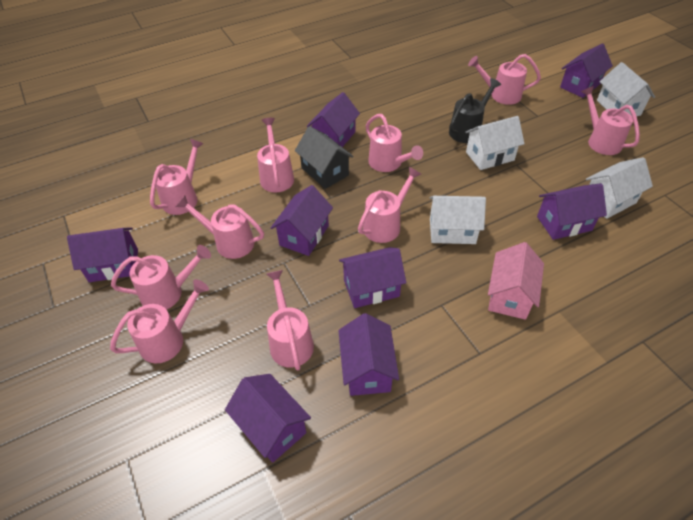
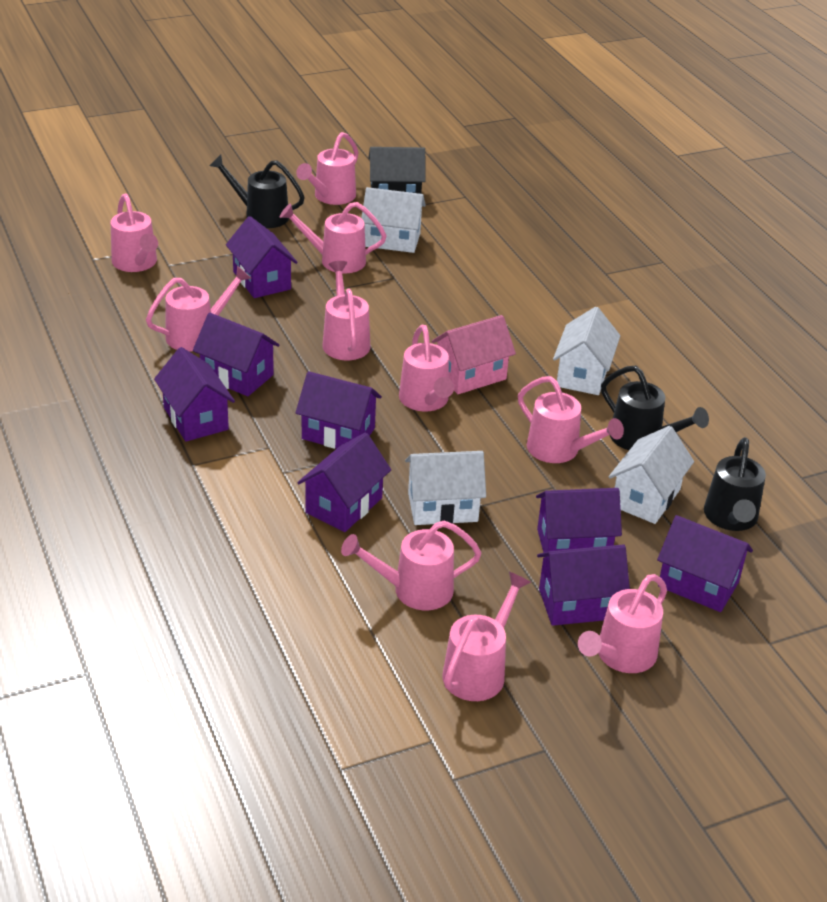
black watering can: 1 -> 3

